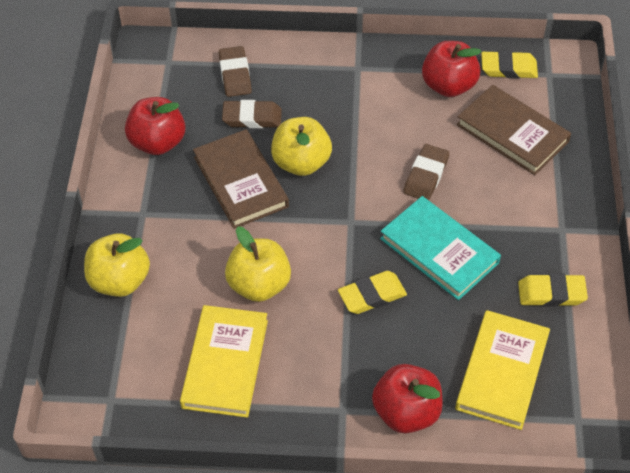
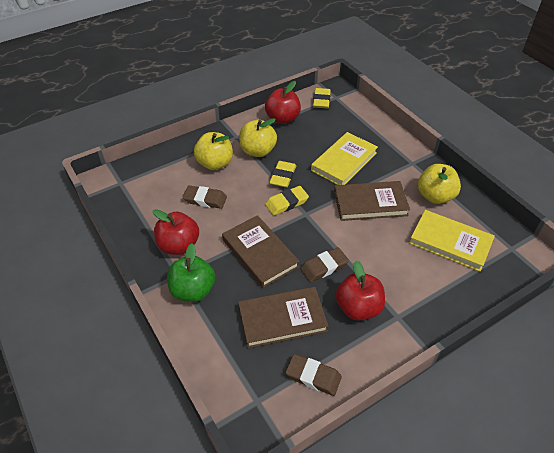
brown book: 2 -> 3
green apple: 0 -> 1
turquoise book: 1 -> 0

